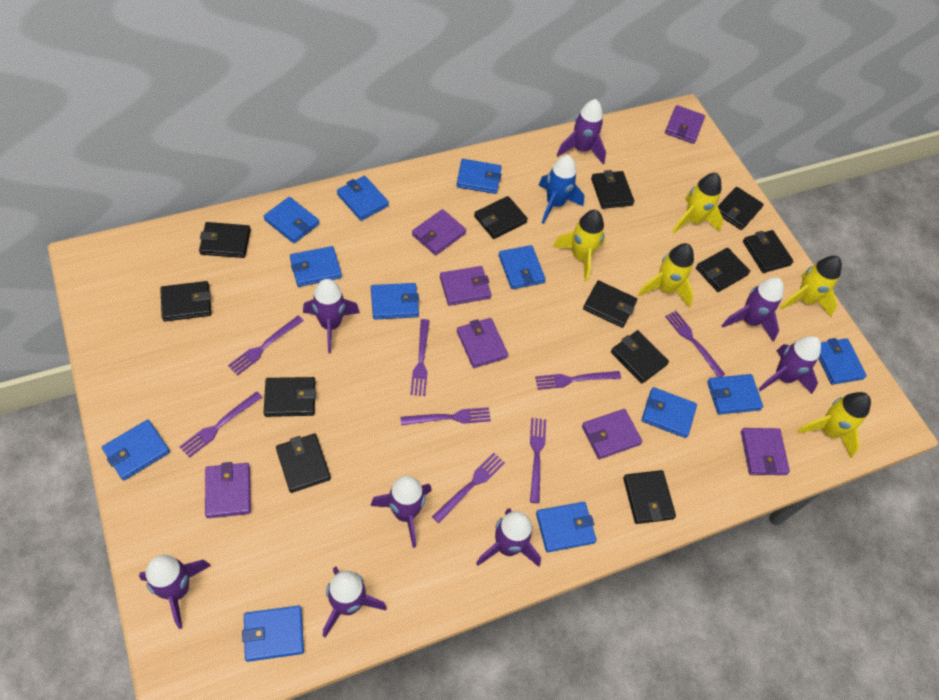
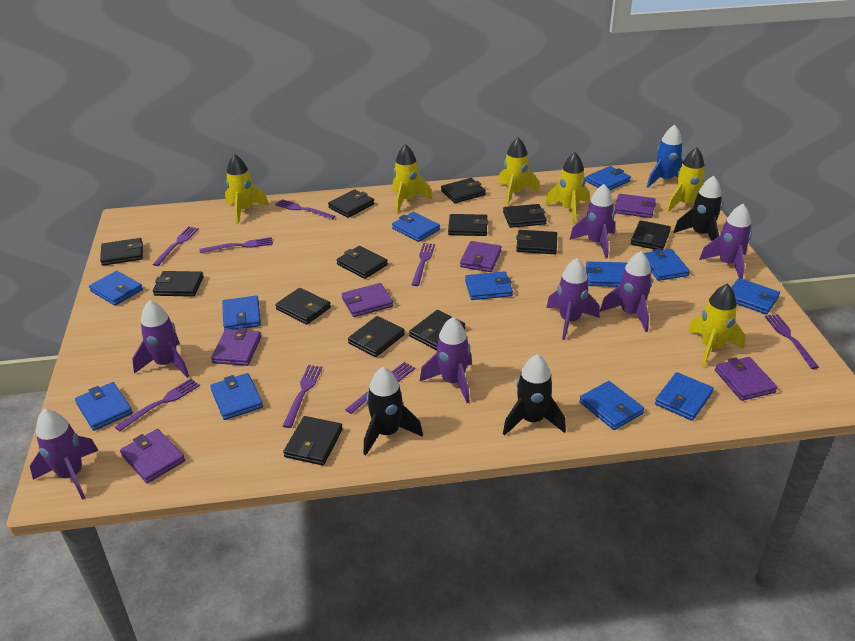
black rocket: 0 -> 3
black wallet: 12 -> 13
purple rocket: 8 -> 7
purple wallet: 7 -> 6
yellow rocket: 5 -> 6

